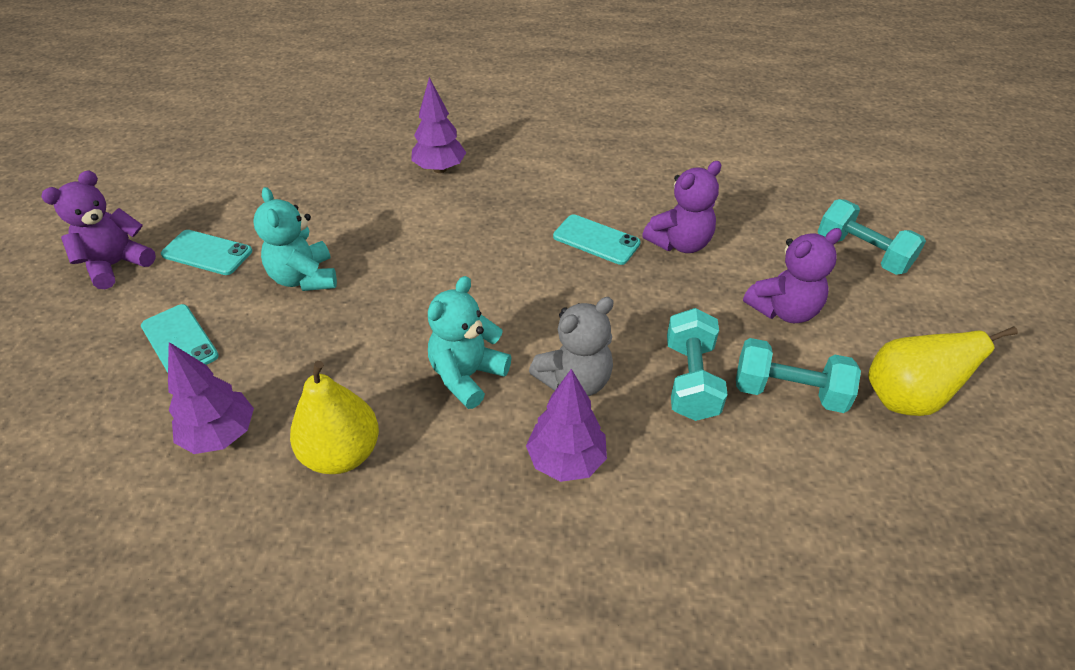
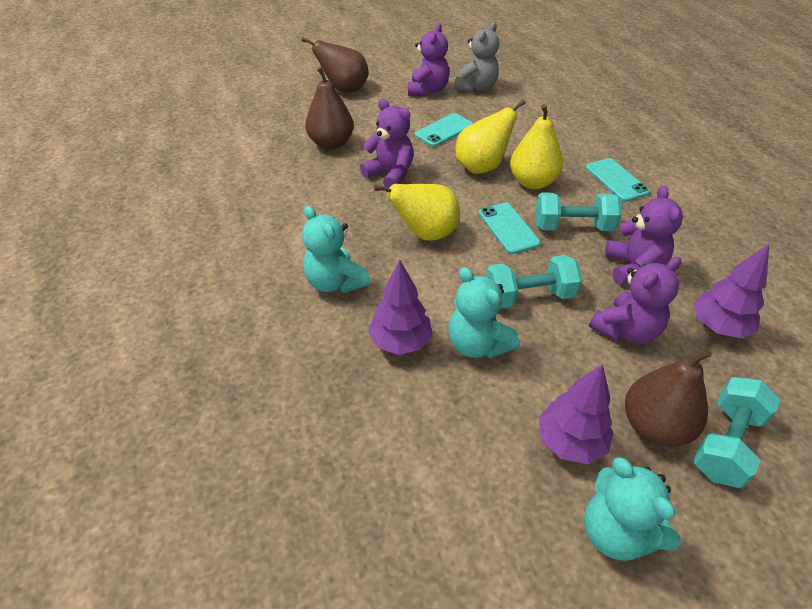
brown pear: 0 -> 3
purple teddy bear: 3 -> 4
turquoise teddy bear: 2 -> 3
yellow pear: 2 -> 3

